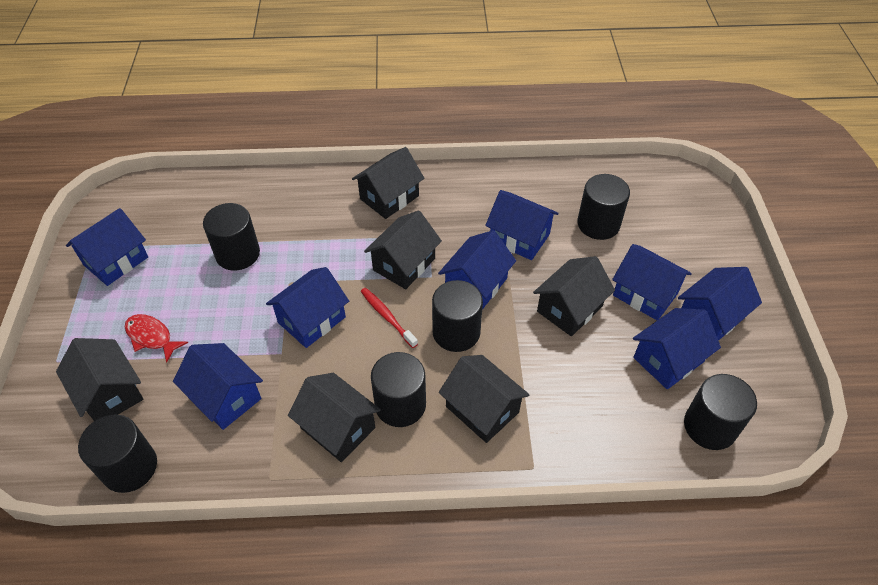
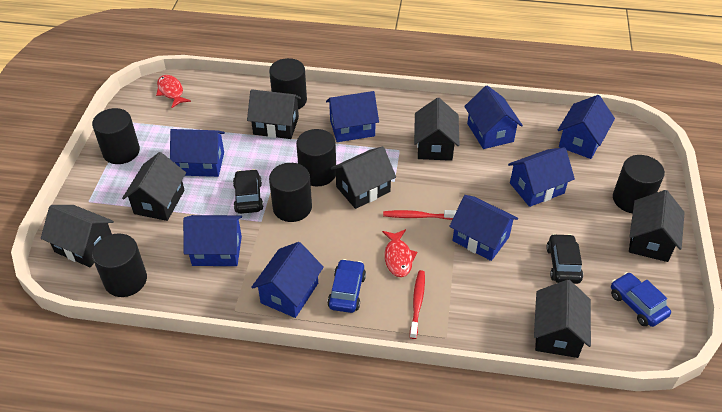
black car: 0 -> 2
black house: 6 -> 7
blue car: 0 -> 2
red fish: 1 -> 2
red toothbrush: 1 -> 2

